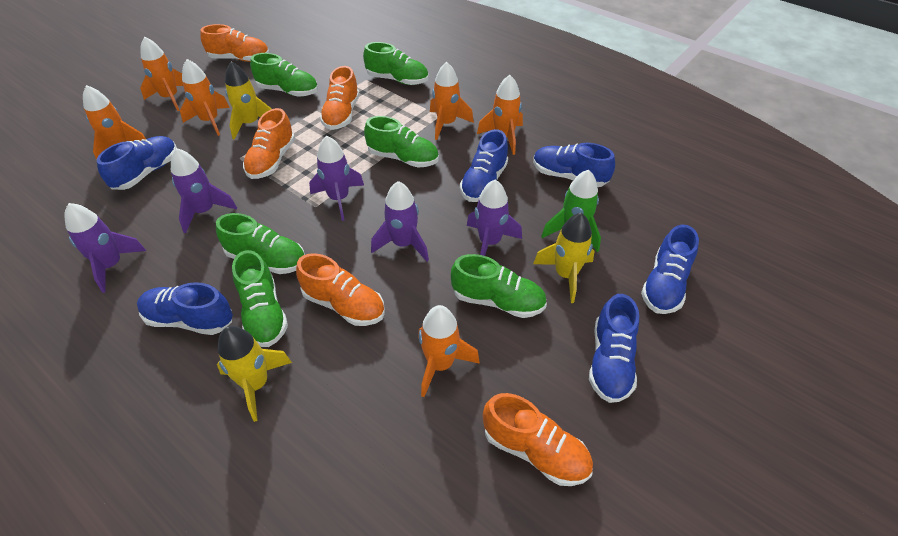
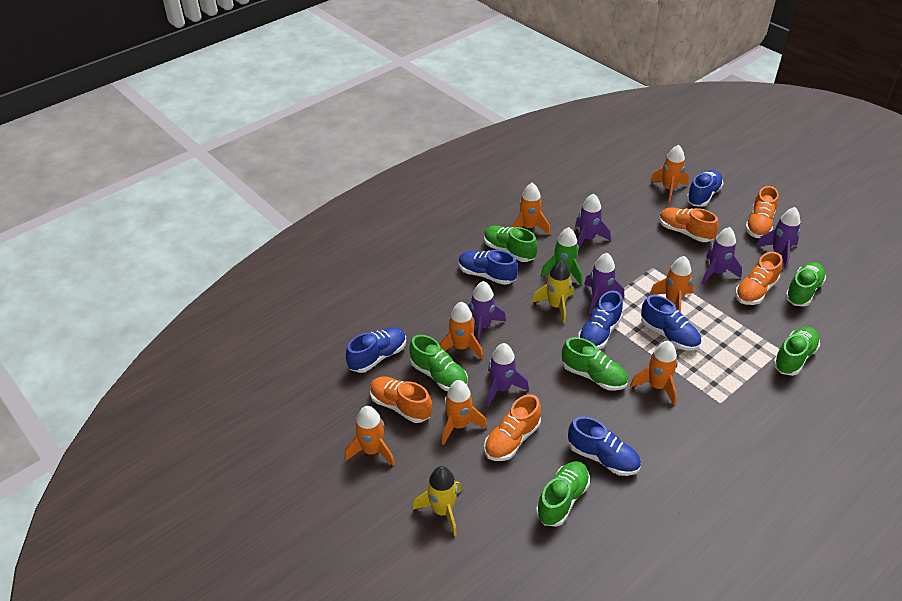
orange rocket: 6 -> 7
purple rocket: 5 -> 6
yellow rocket: 3 -> 2

